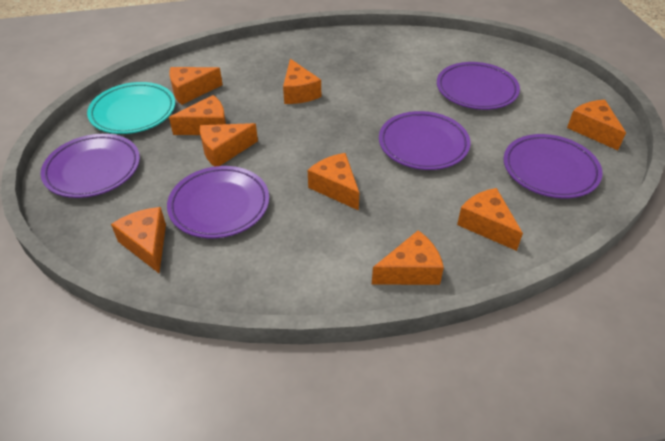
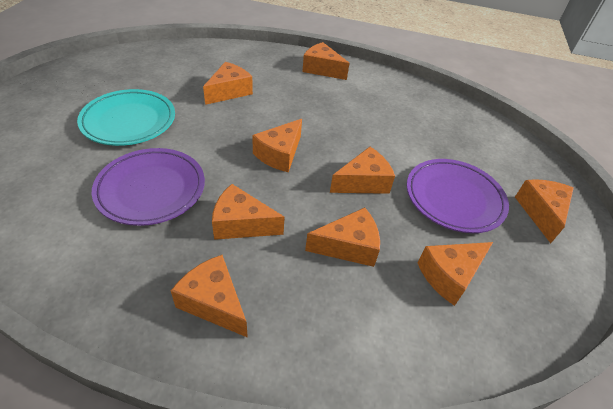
purple plate: 5 -> 2

